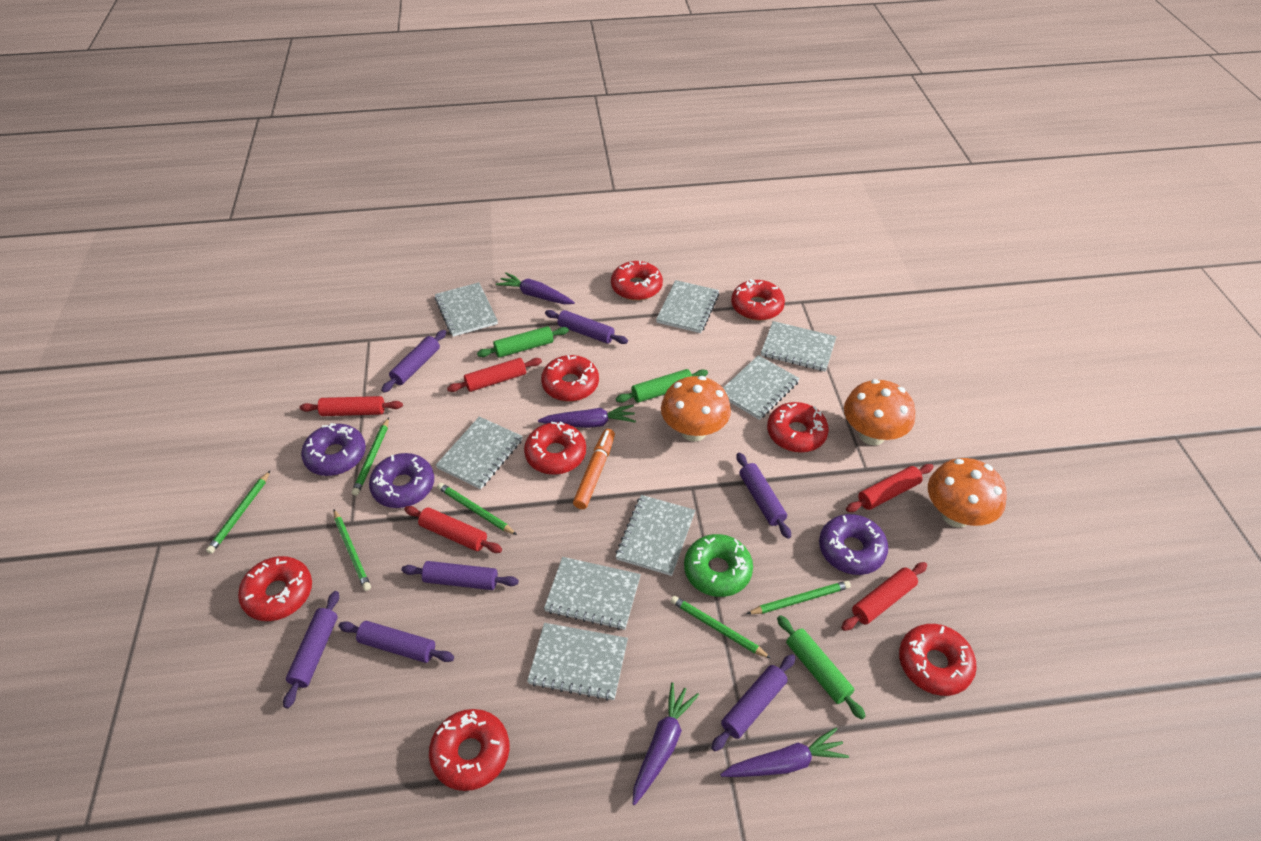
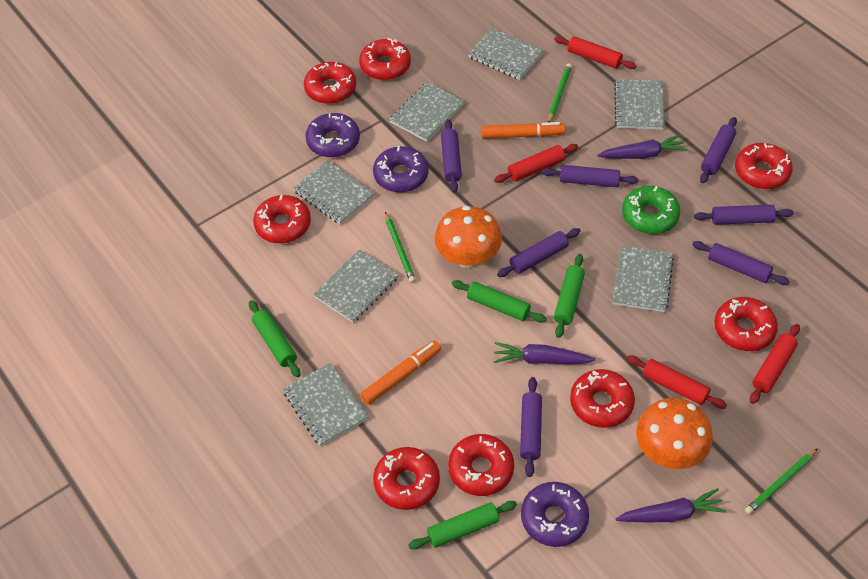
green pencil: 6 -> 3
green rolling pin: 3 -> 4
grey notebook: 8 -> 7
orange marker: 1 -> 2
orange mushroom: 3 -> 2
purple carrot: 4 -> 3
red rolling pin: 5 -> 4

